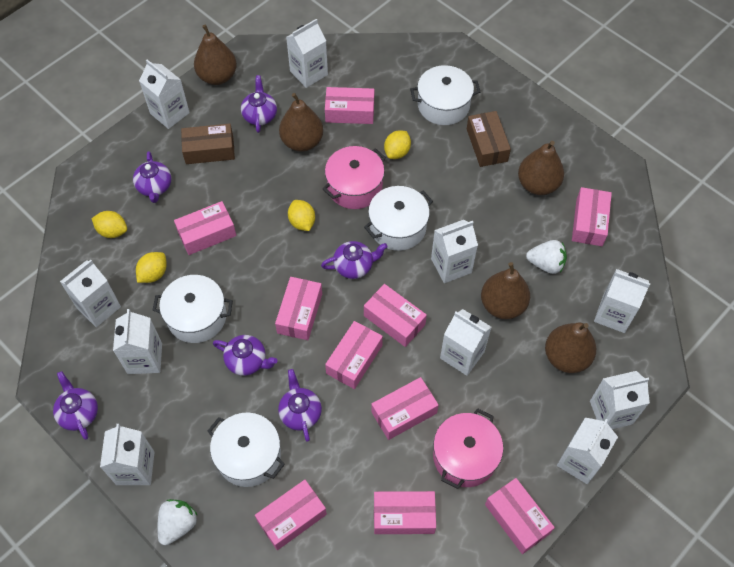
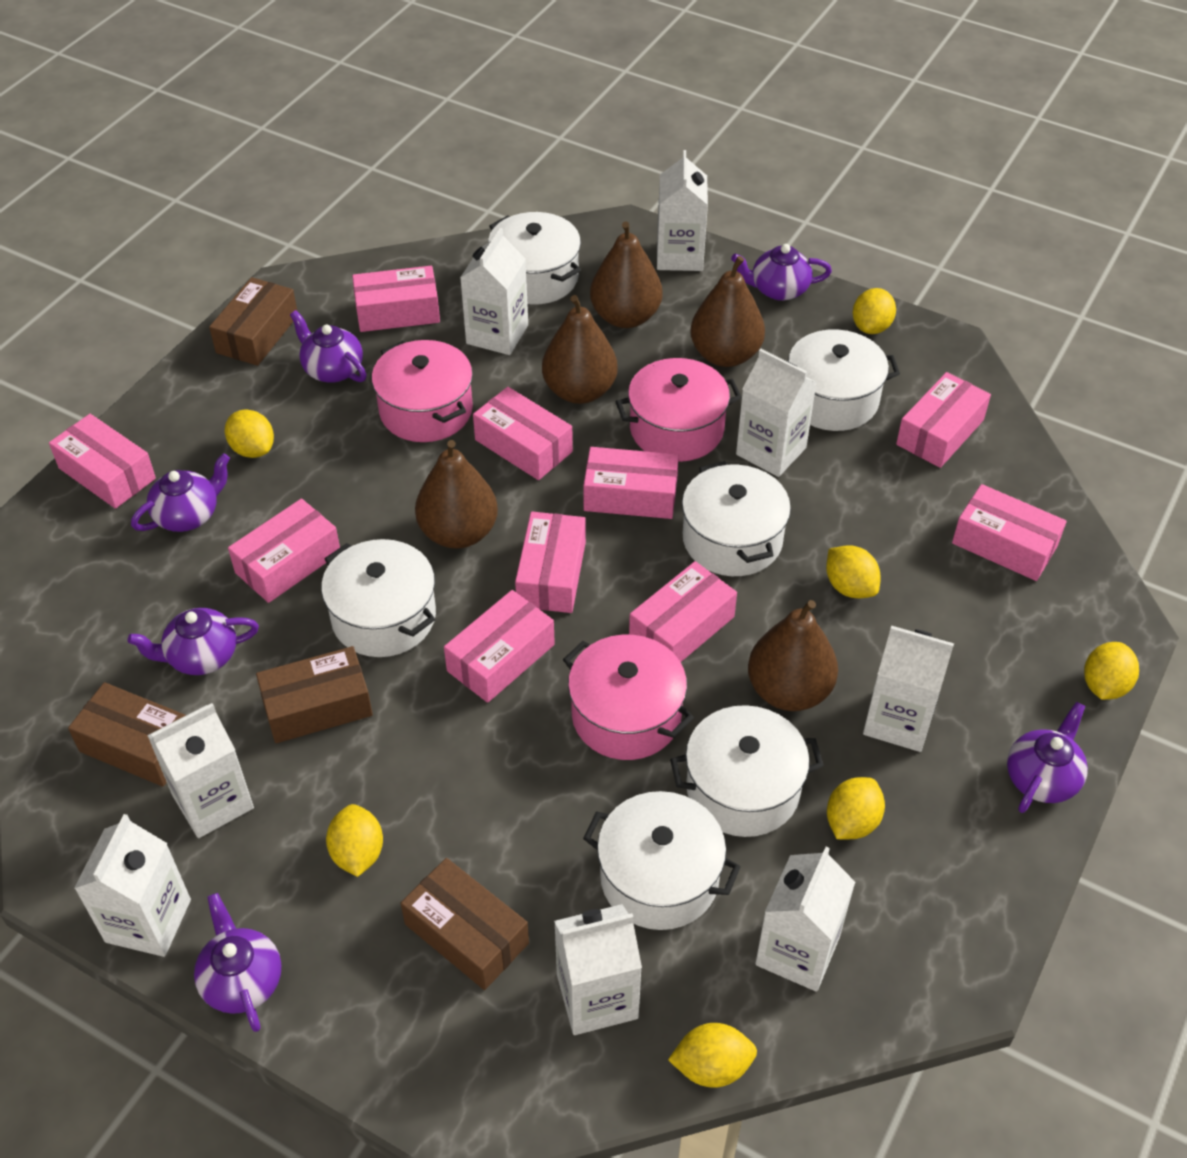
brown box: 2 -> 4
pink pot: 2 -> 3
white carton: 10 -> 8
white pot: 4 -> 6
white strawberry: 2 -> 0
yellow lemon: 4 -> 7

